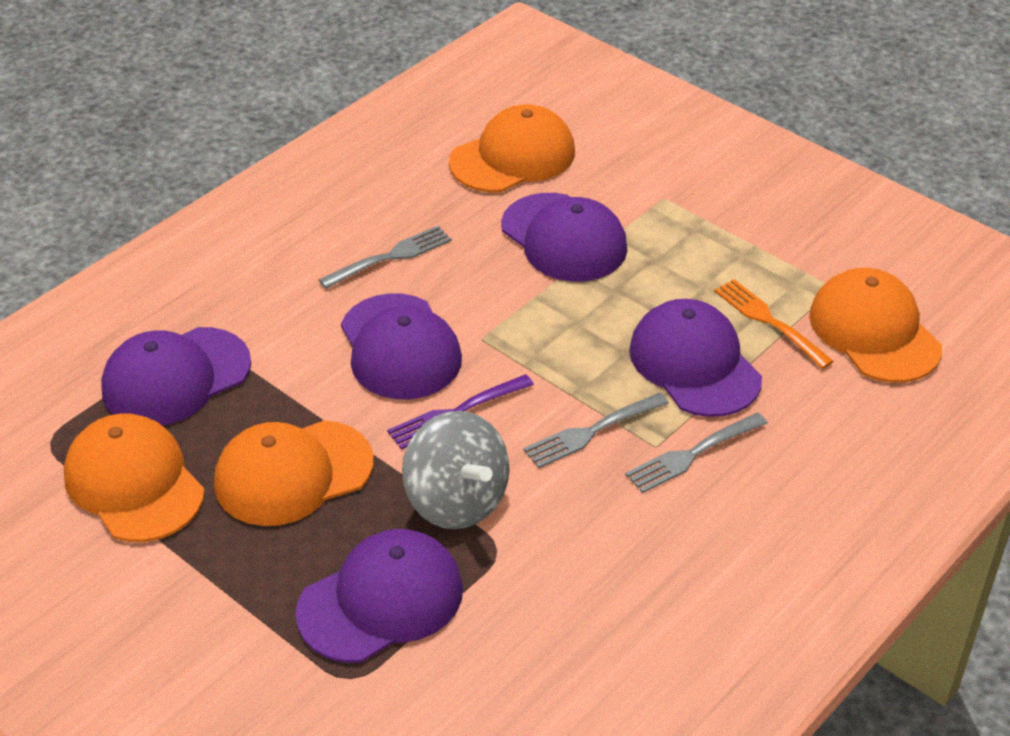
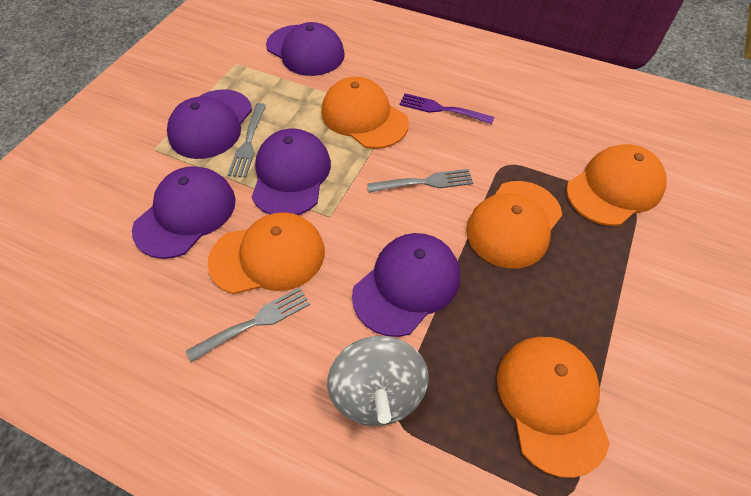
orange cap: 4 -> 5
orange fork: 1 -> 0

